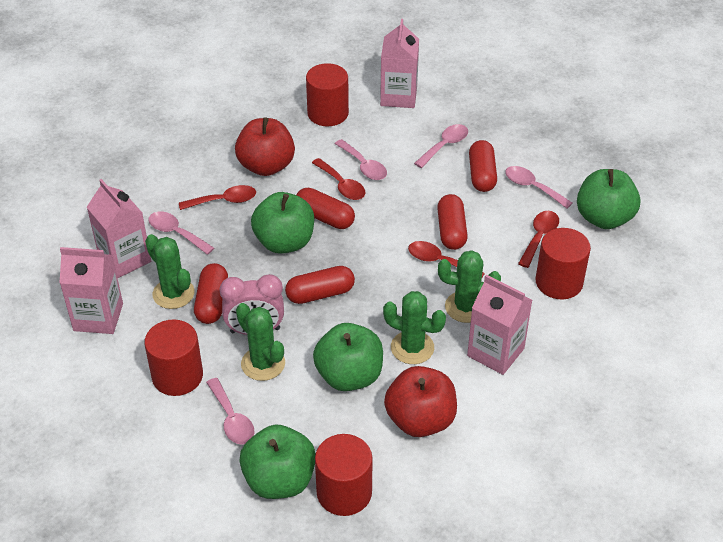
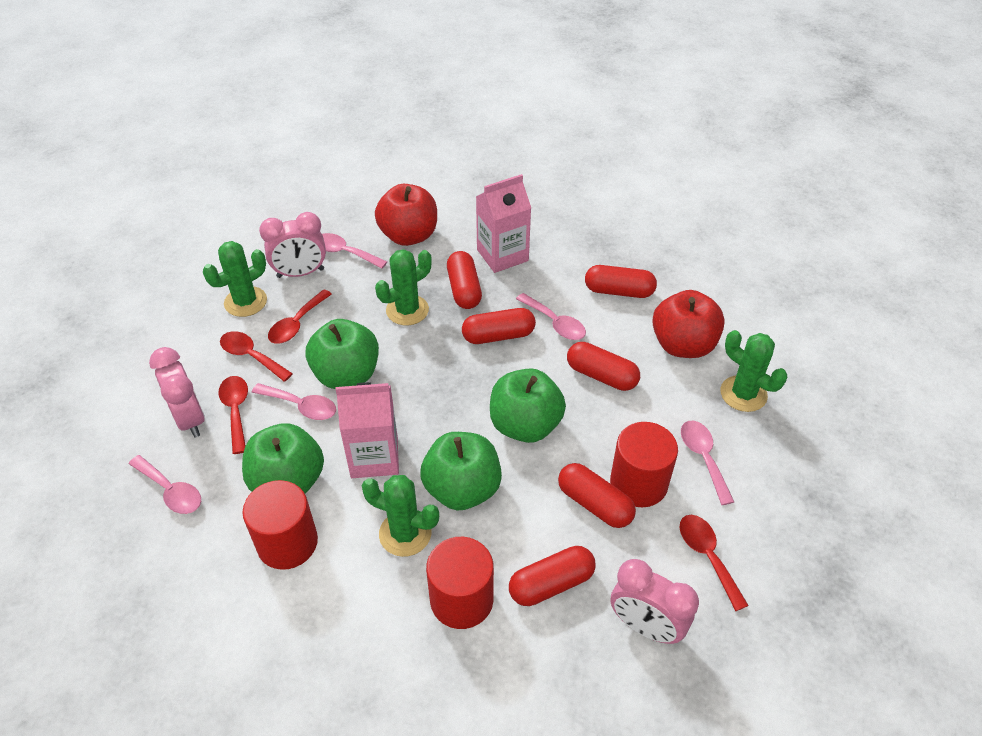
pink carton: 4 -> 2
pink clock: 1 -> 3
red capsule: 5 -> 6
red cylinder: 4 -> 3

